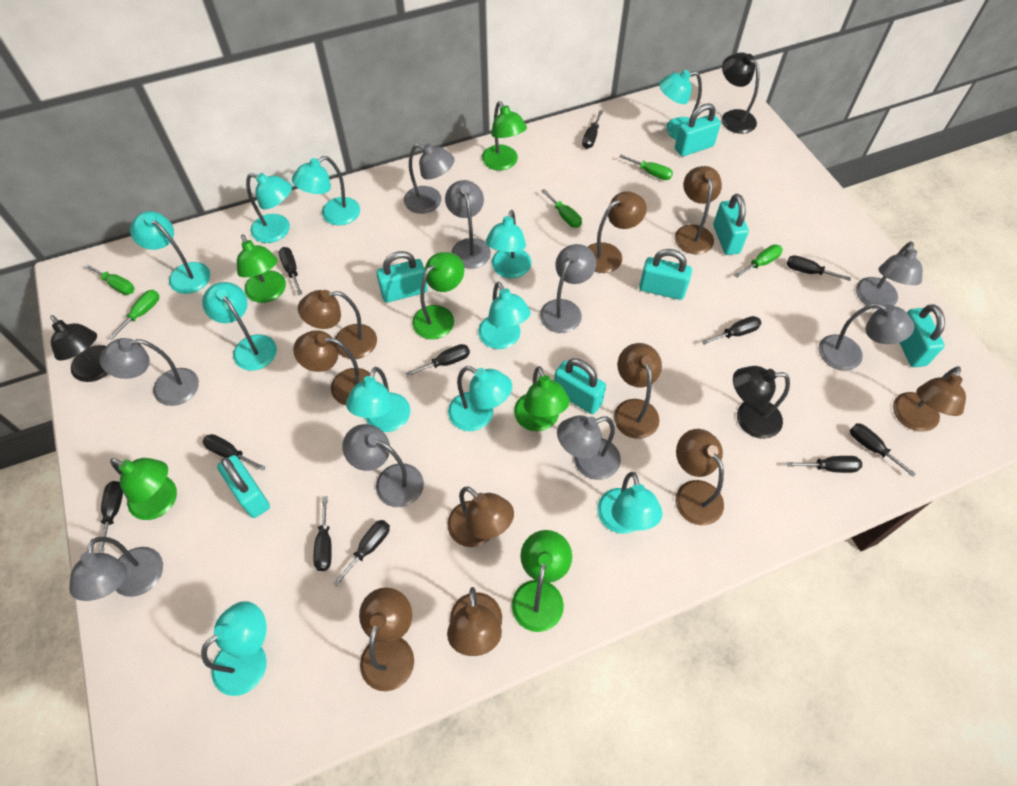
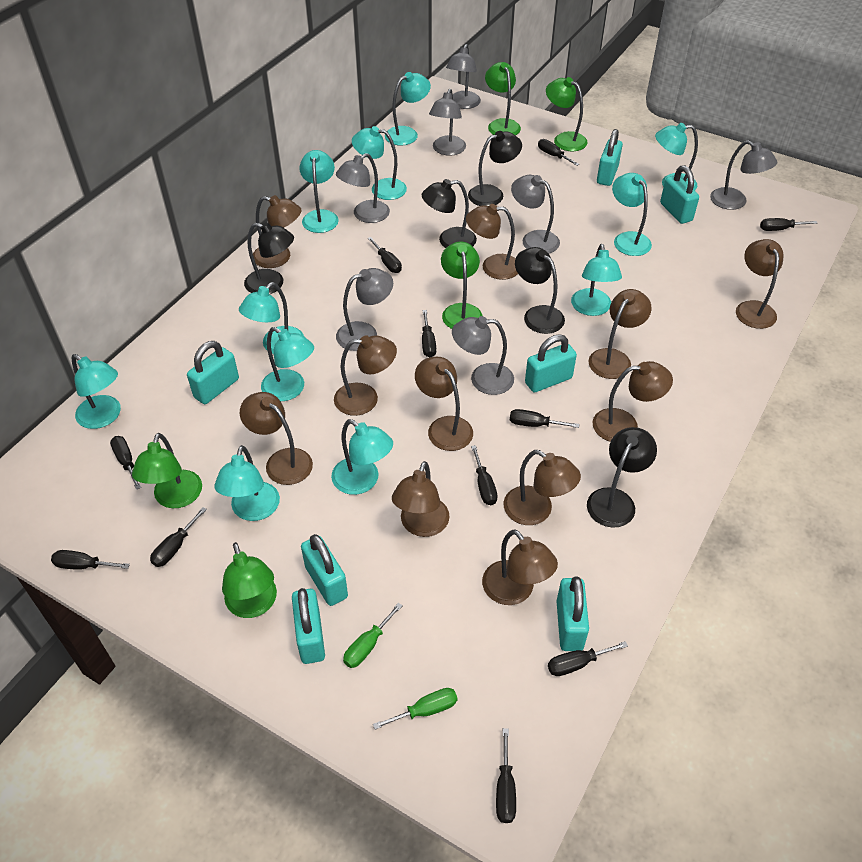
black lamp: 3 -> 5
brown lamp: 10 -> 11
green lamp: 6 -> 5
green screwdriver: 5 -> 2
grey lamp: 9 -> 7

